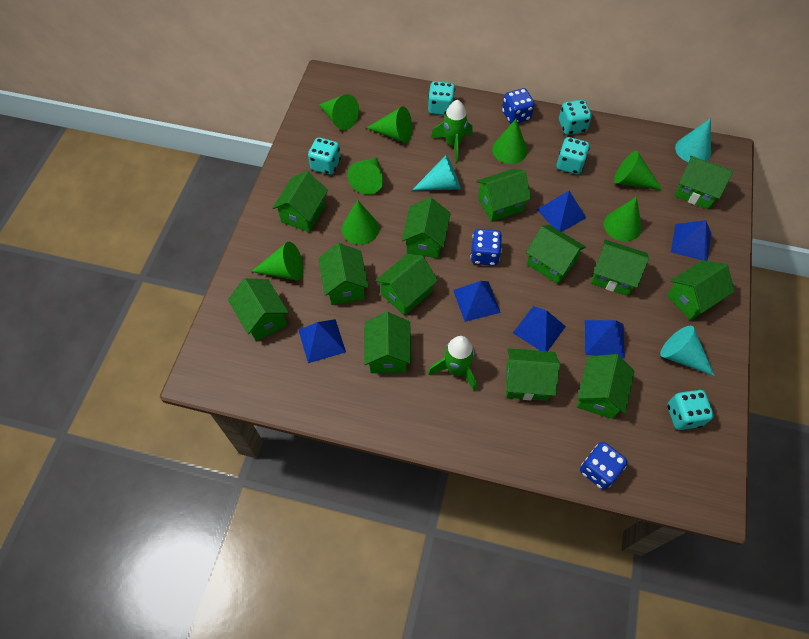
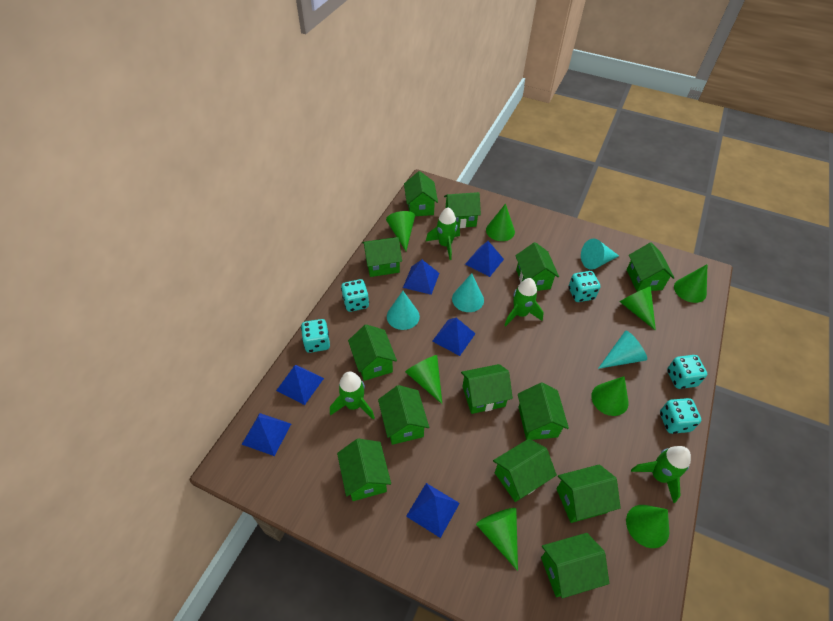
blue dice: 3 -> 0
green rocket: 2 -> 4
turquoise cone: 3 -> 4

